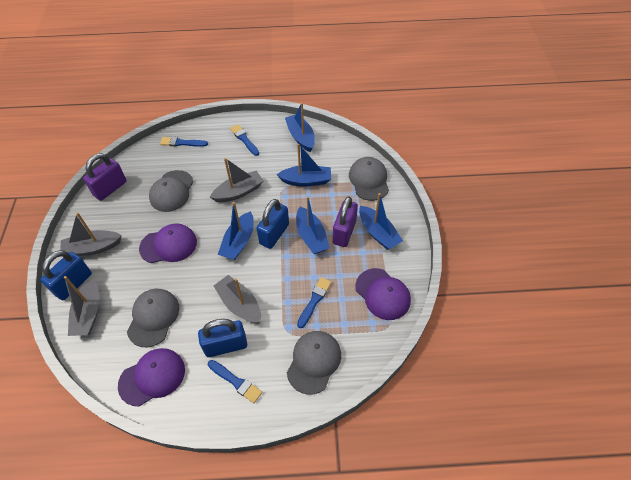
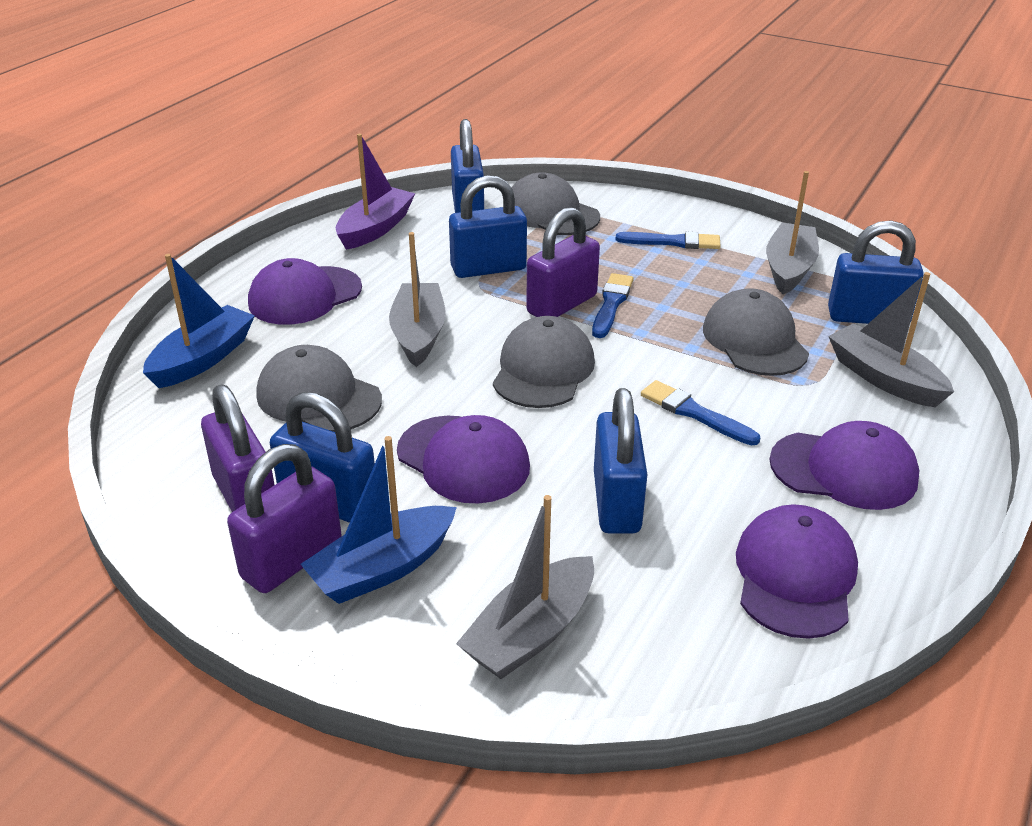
blue boat: 5 -> 2
blue brush: 4 -> 3
blue padlock: 3 -> 5
purple boat: 0 -> 1
purple cap: 3 -> 4
purple padlock: 2 -> 3

